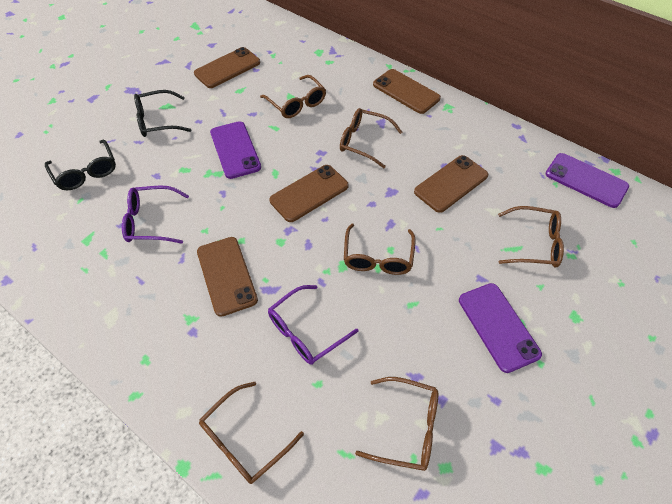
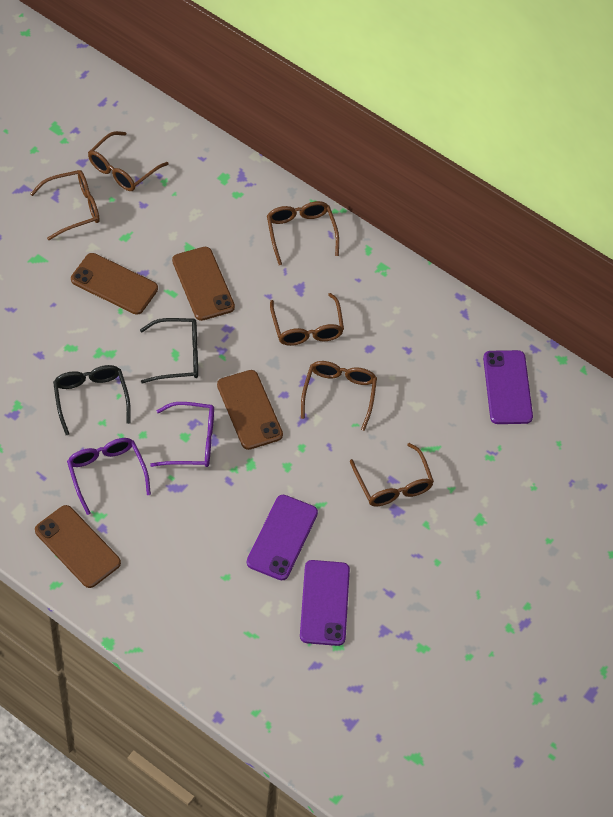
brown phone: 5 -> 4

